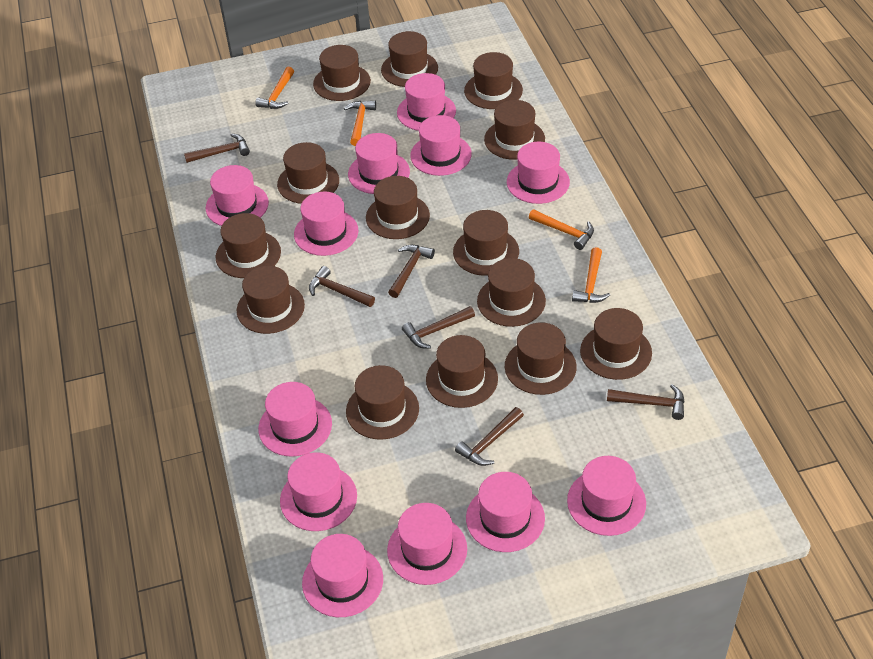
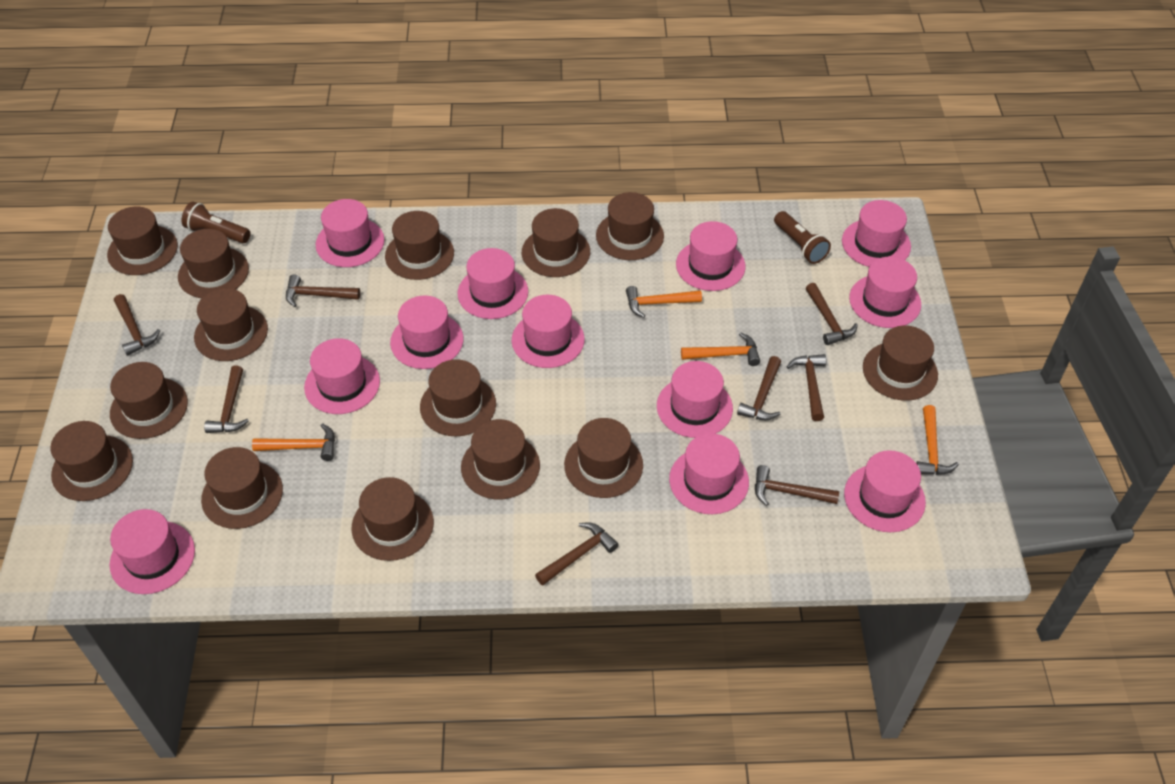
brown flashlight: 0 -> 2
brown hammer: 6 -> 8

